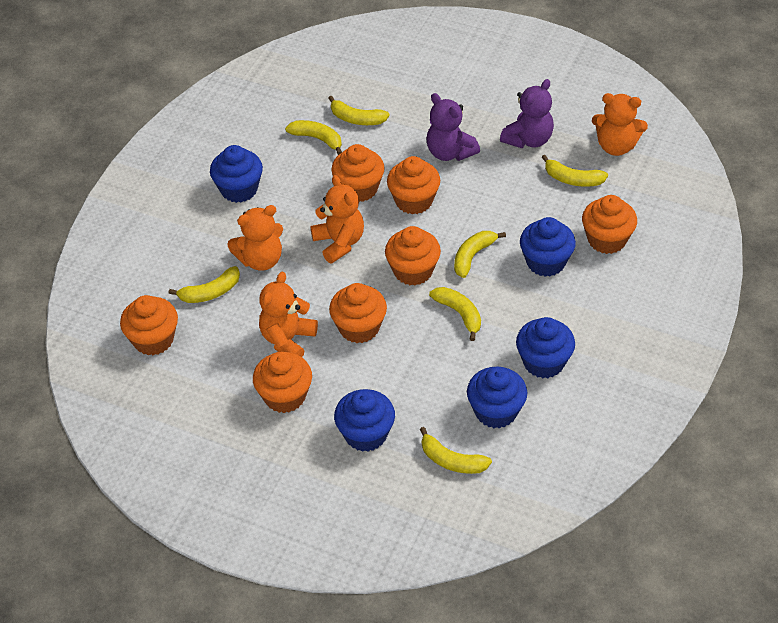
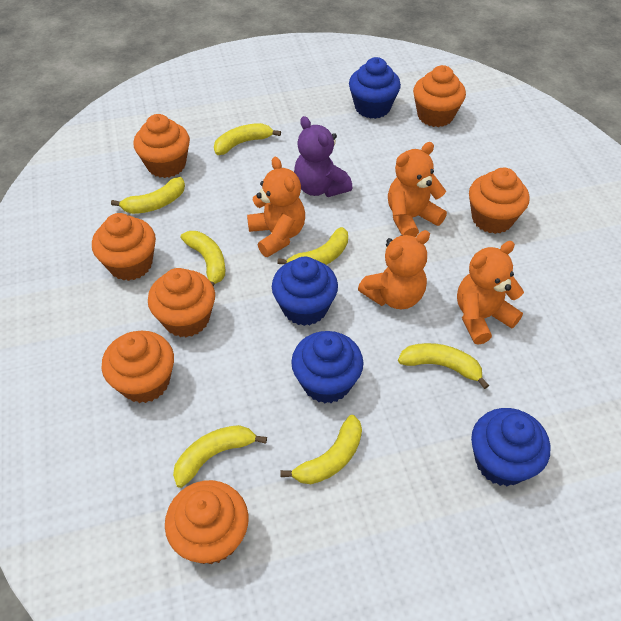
blue cupcake: 5 -> 4
purple teddy bear: 2 -> 1

